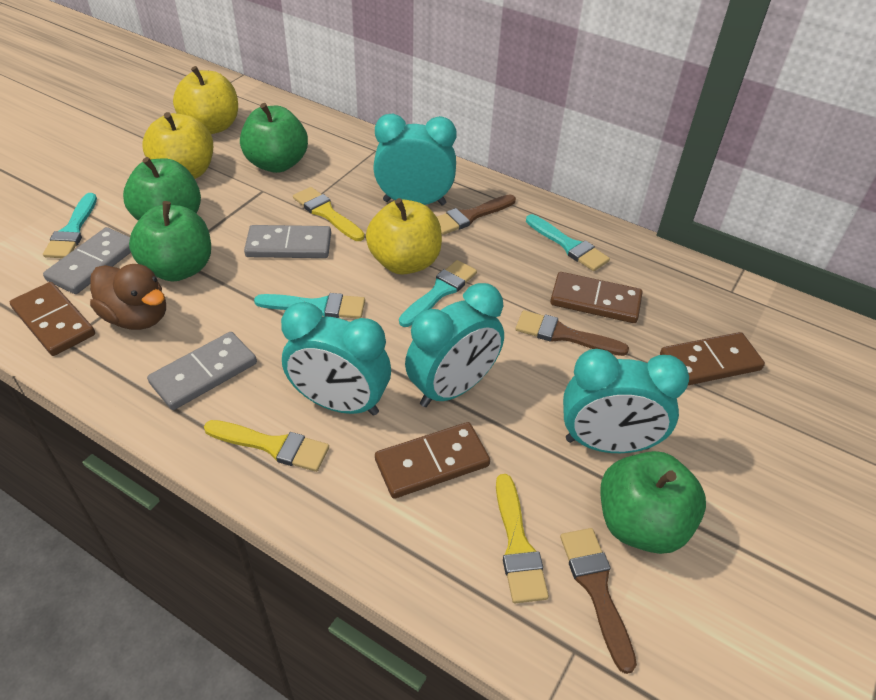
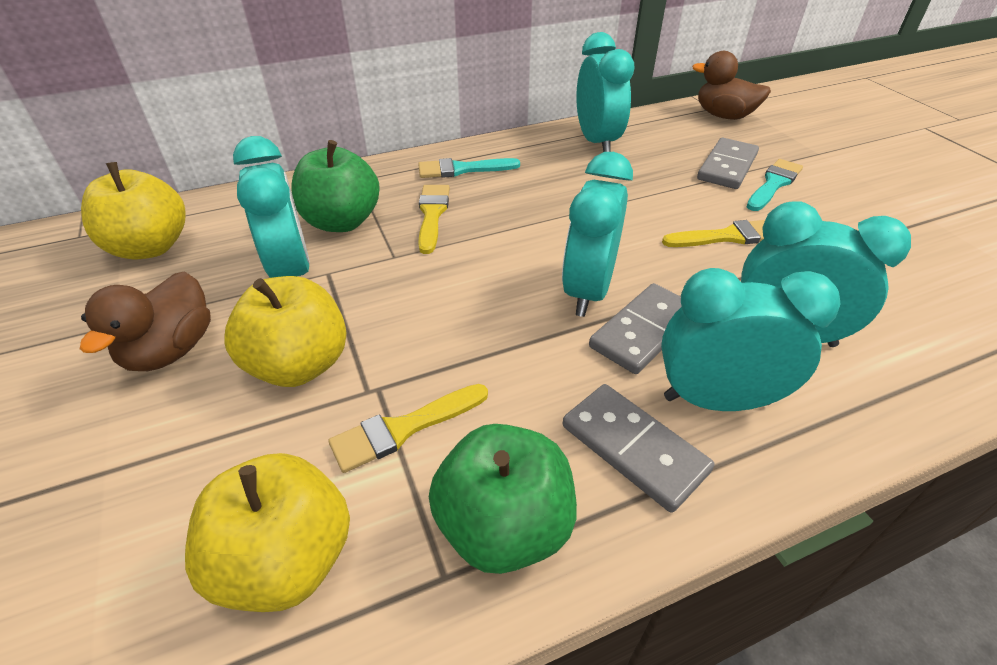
brown brush: 3 -> 0
brown domino: 4 -> 0
brown duck: 1 -> 2
green apple: 4 -> 2
turquoise brush: 4 -> 2
turquoise clock: 4 -> 5

